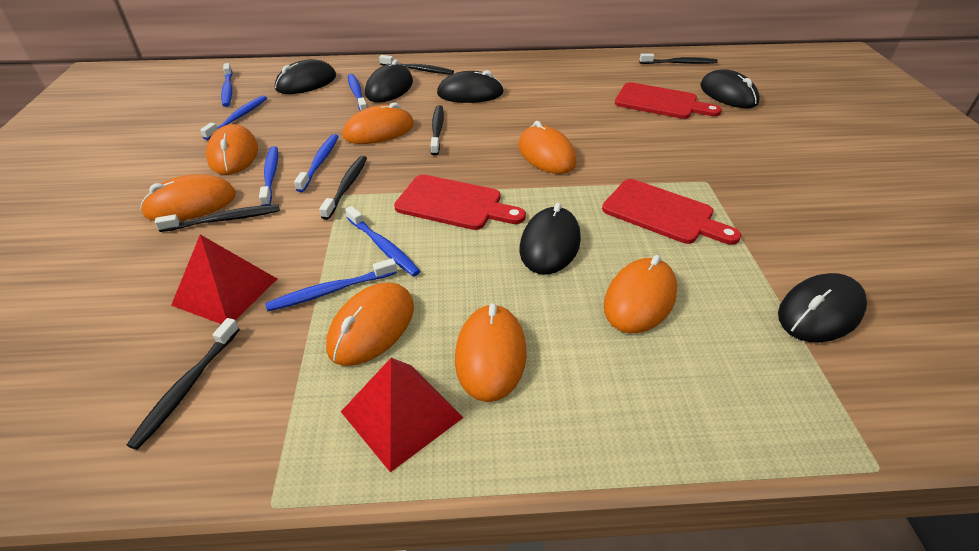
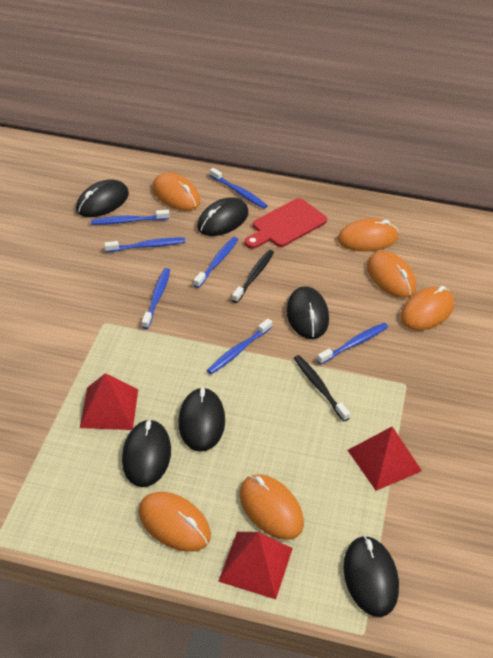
black toothbrush: 6 -> 2
orange mouse: 7 -> 6
red cutting board: 3 -> 1
red pyramid: 2 -> 3

